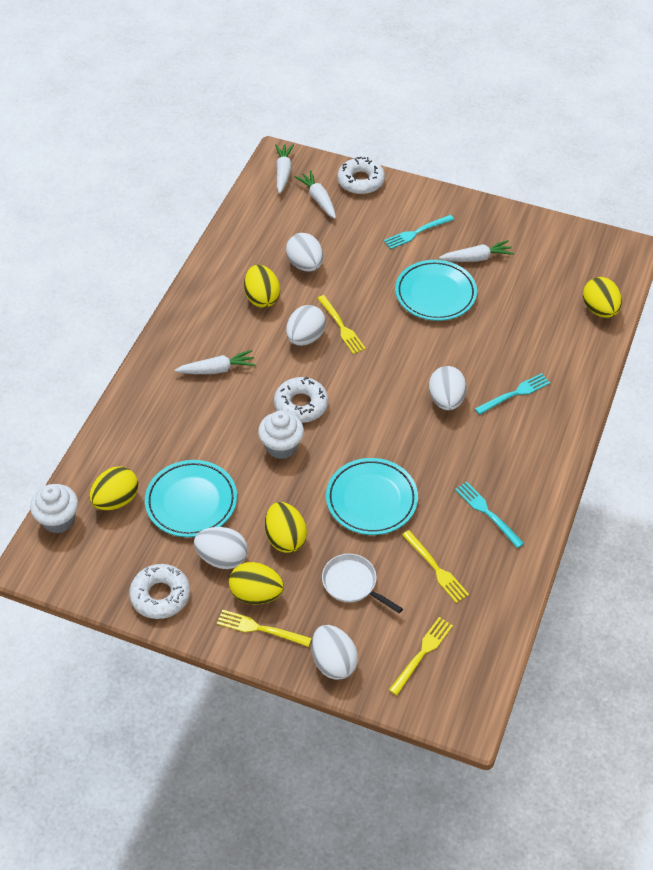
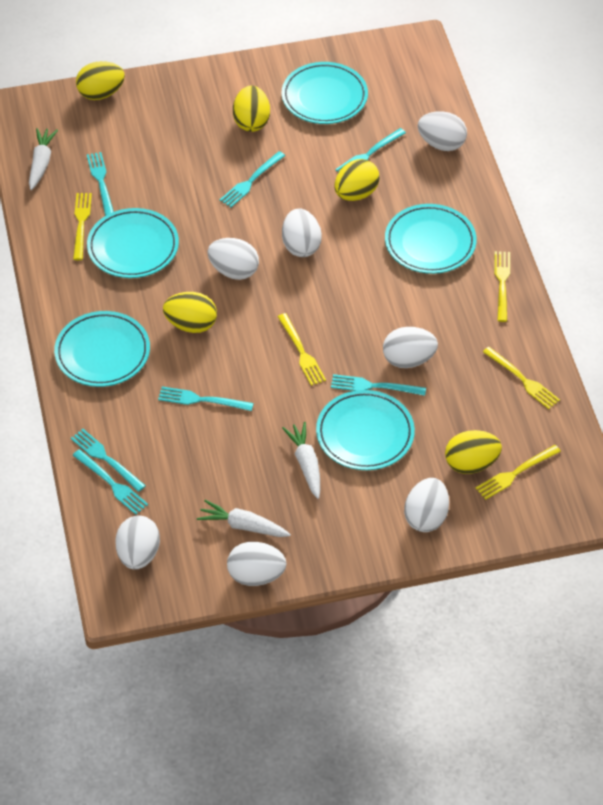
turquoise fork: 3 -> 7
turquoise plate: 3 -> 5
white carrot: 4 -> 3
white cupcake: 2 -> 0
white donut: 3 -> 0
white egg: 5 -> 7
white pan: 1 -> 0
yellow fork: 4 -> 5

